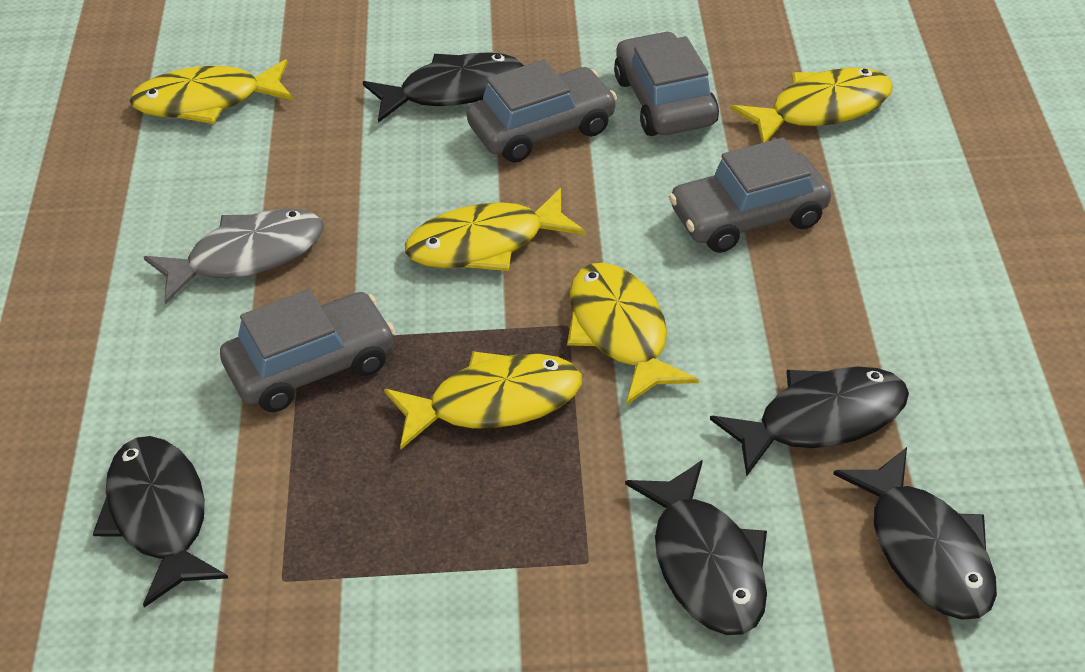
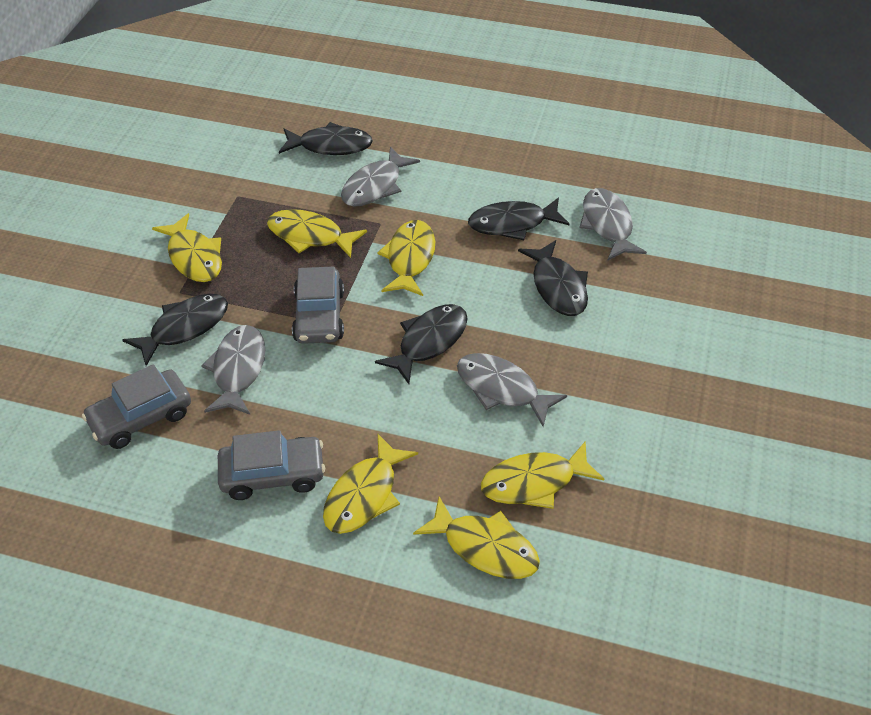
grey car: 4 -> 3
grey fish: 1 -> 4
yellow fish: 5 -> 6

